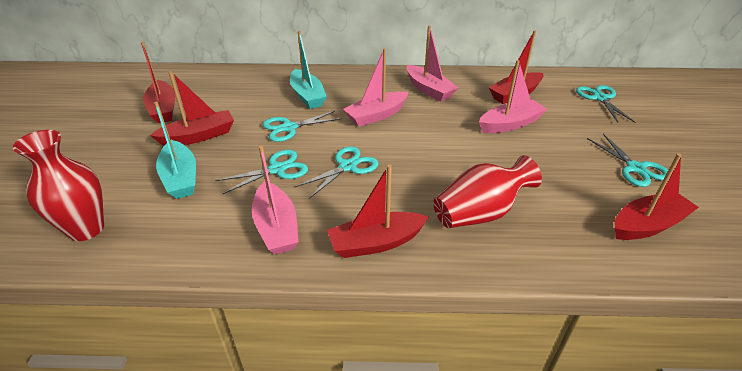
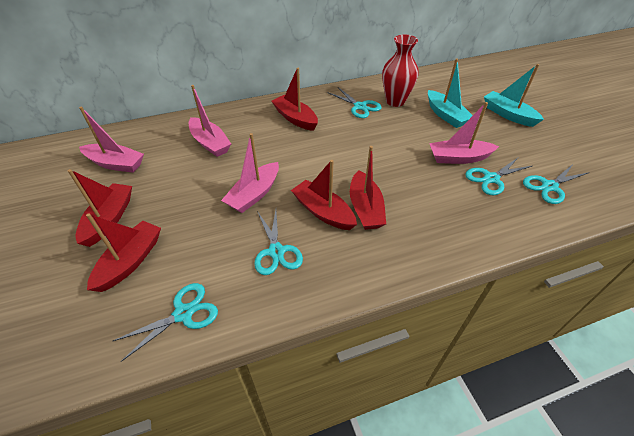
red vase: 2 -> 1

